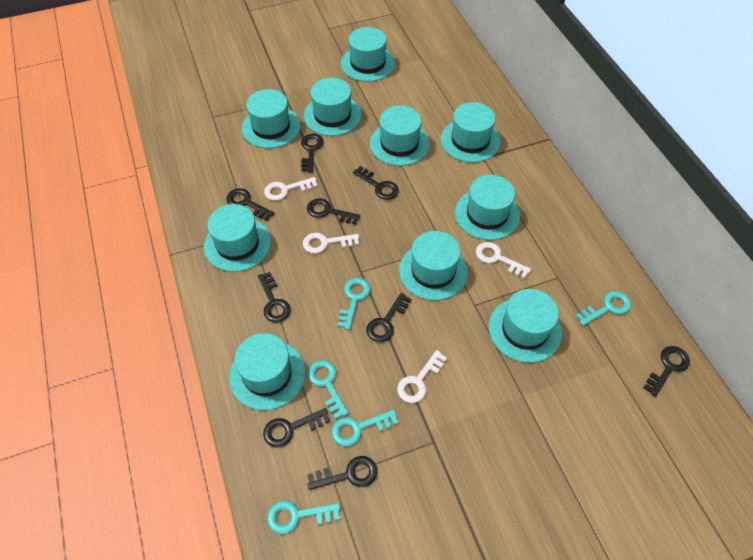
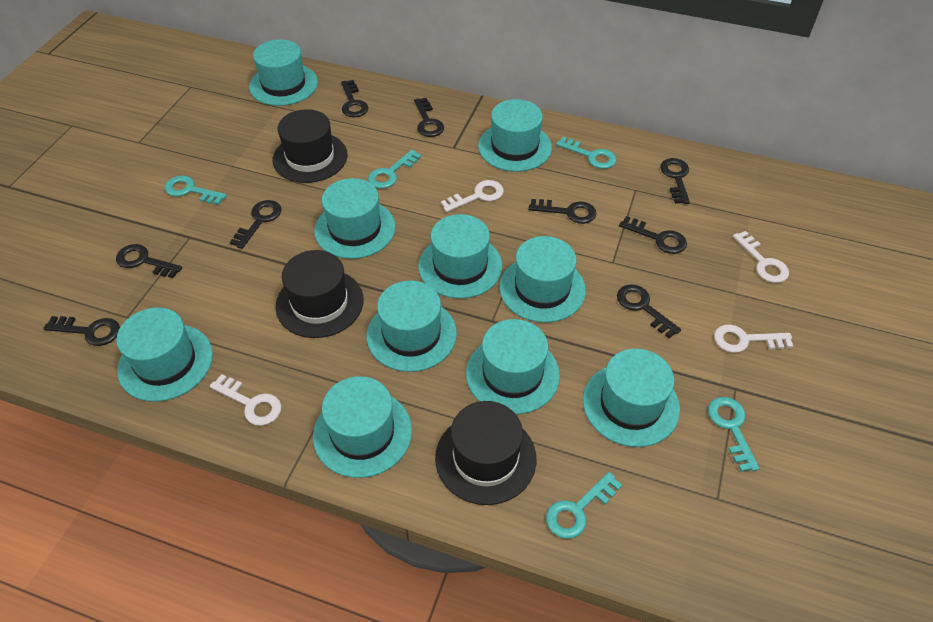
black hat: 0 -> 3

